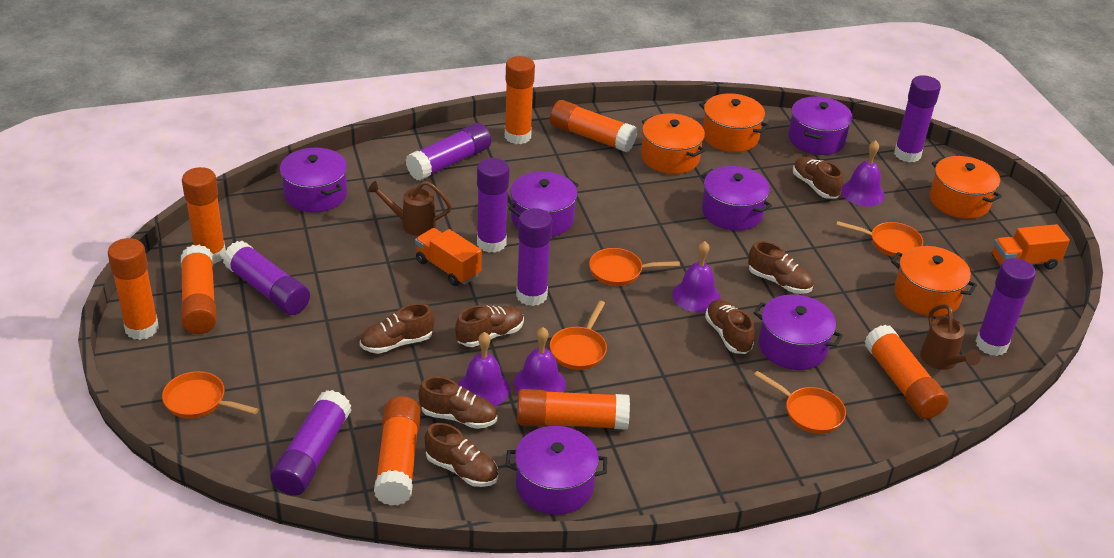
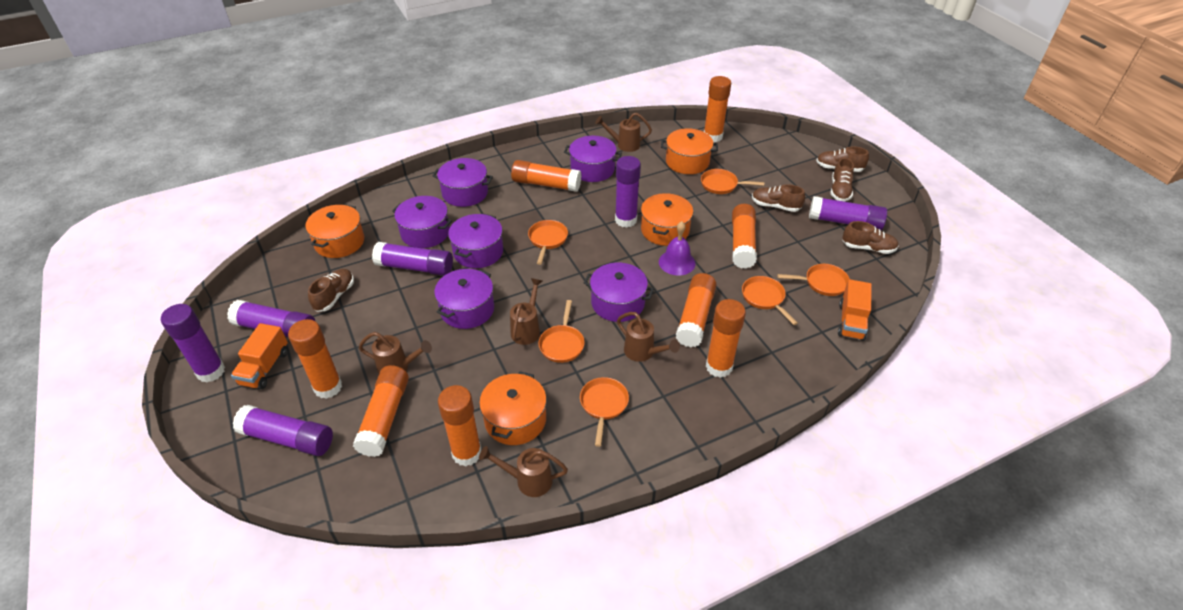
brown shoe: 7 -> 5
brown watering can: 2 -> 5
orange pan: 5 -> 6
purple bell: 4 -> 1
purple glue stick: 7 -> 6

